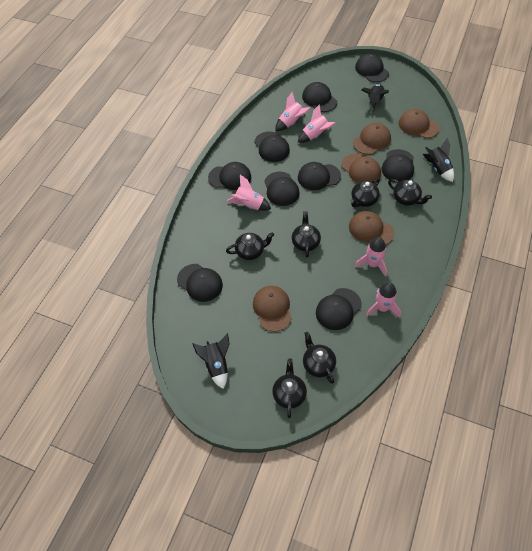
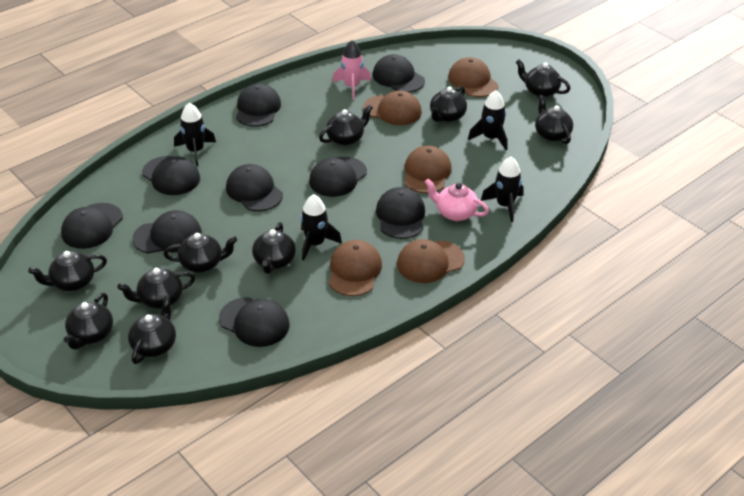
black rocket: 3 -> 4
black teapot: 6 -> 10
pink rocket: 5 -> 1
pink teapot: 0 -> 1

